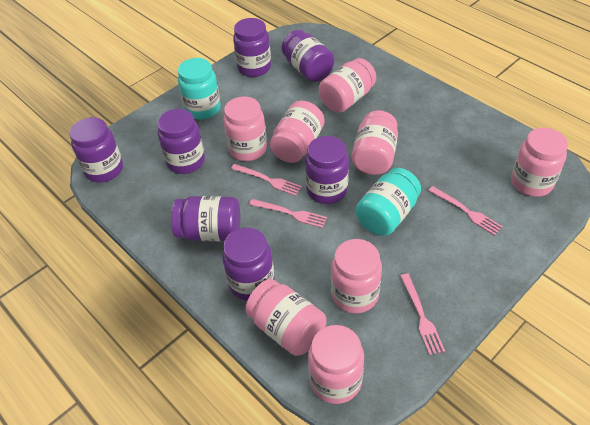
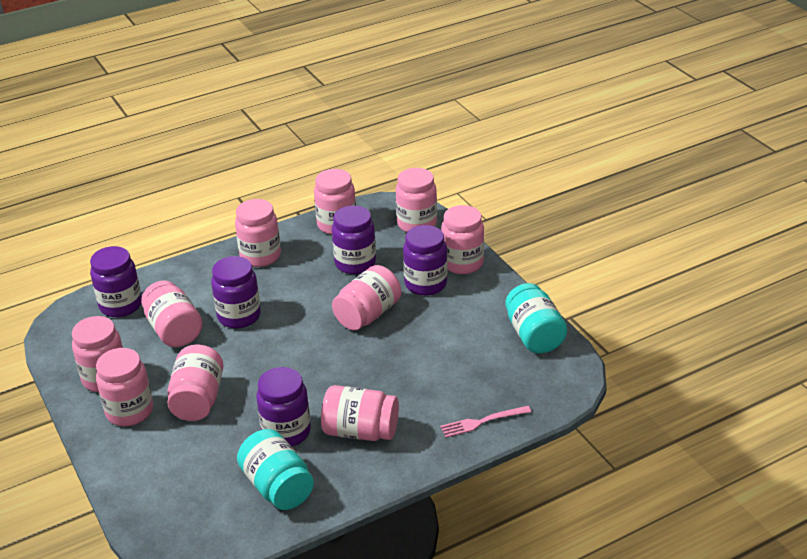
pink fork: 4 -> 1
pink jar: 8 -> 10
purple jar: 7 -> 5

